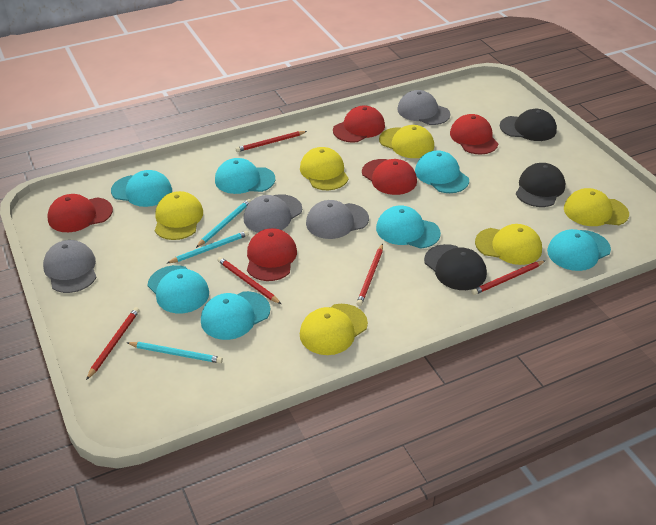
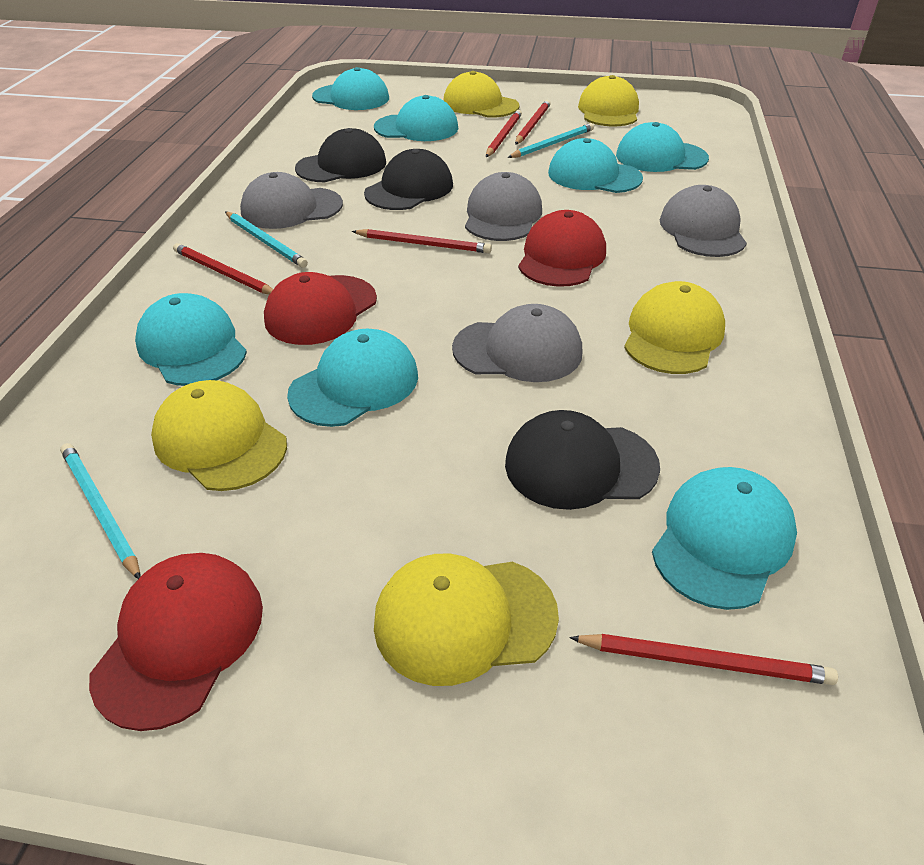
red cap: 5 -> 3
yellow cap: 6 -> 5

